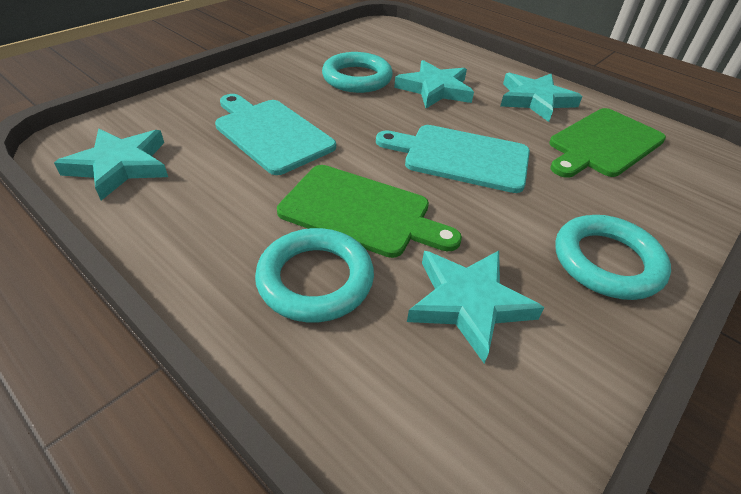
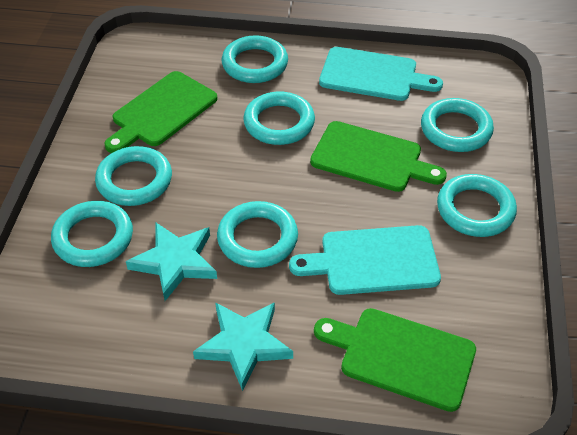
green cutting board: 2 -> 3
turquoise ring: 3 -> 7
turquoise star: 4 -> 2

